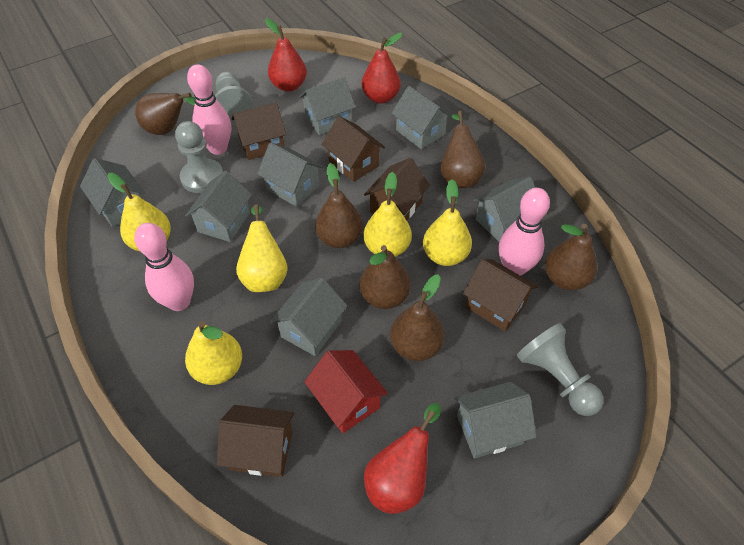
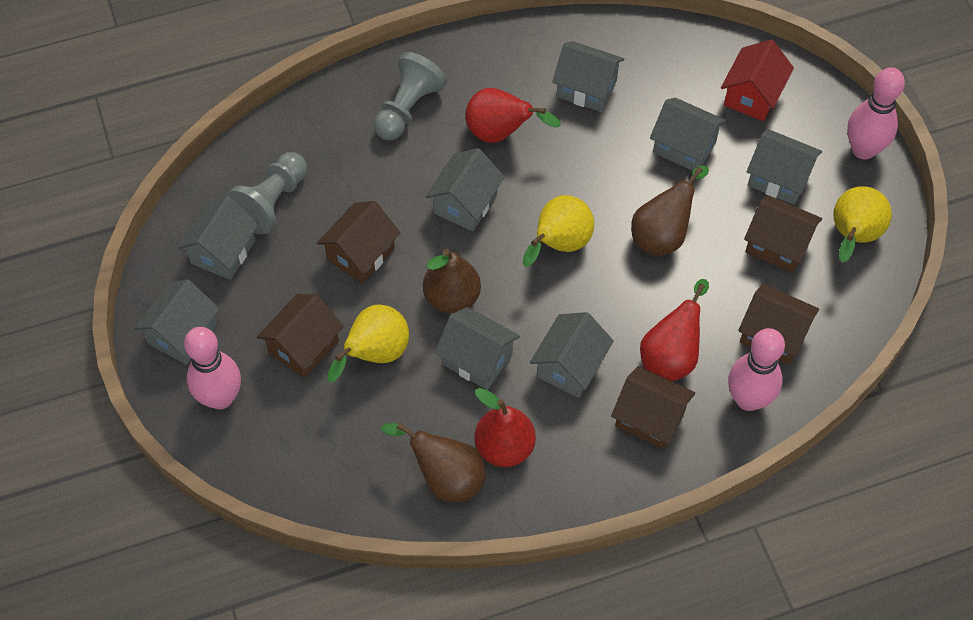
brown pear: 6 -> 3
grey pawn: 3 -> 2
yellow pear: 5 -> 3

